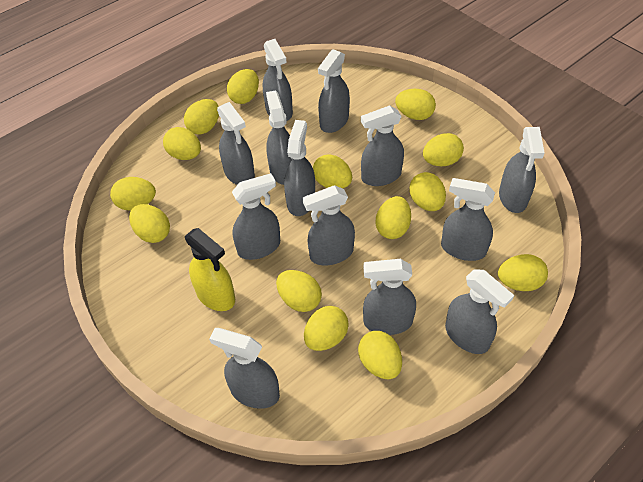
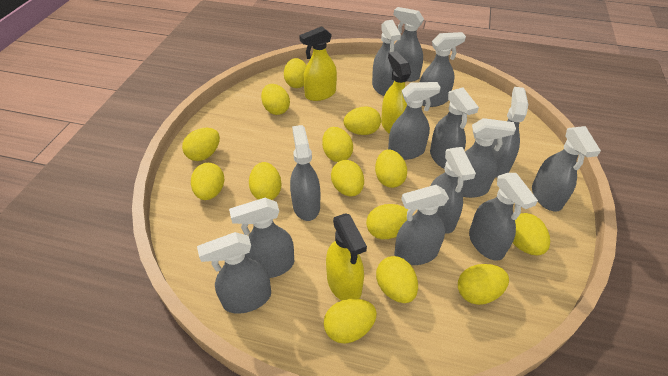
grey spray bottle: 13 -> 14
yellow spray bottle: 1 -> 3

